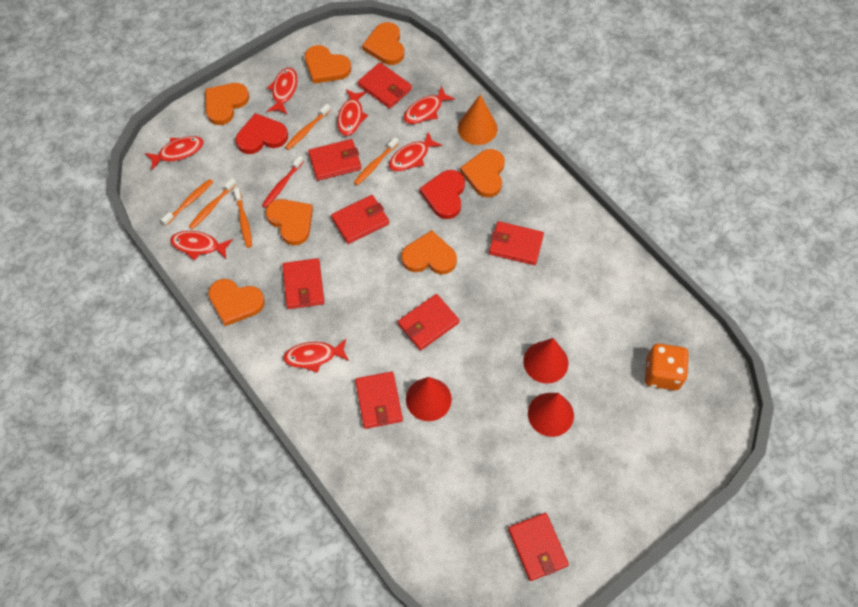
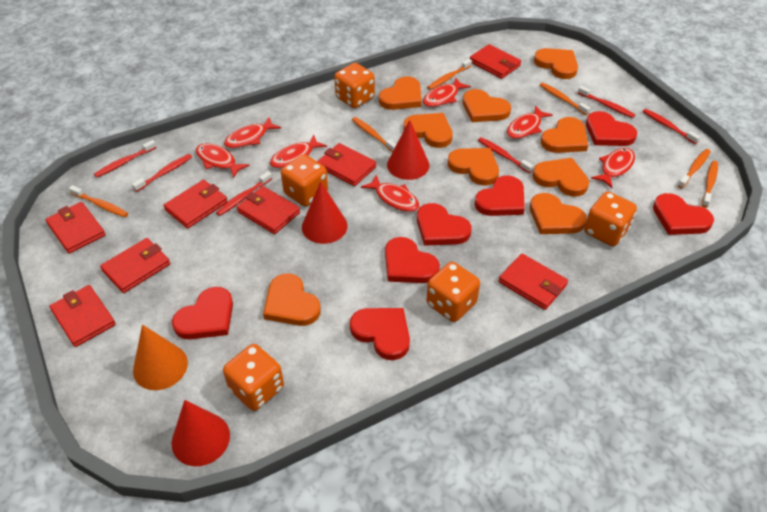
orange dice: 1 -> 5
orange heart: 7 -> 9
orange toothbrush: 5 -> 6
red heart: 2 -> 7
red toothbrush: 1 -> 6

